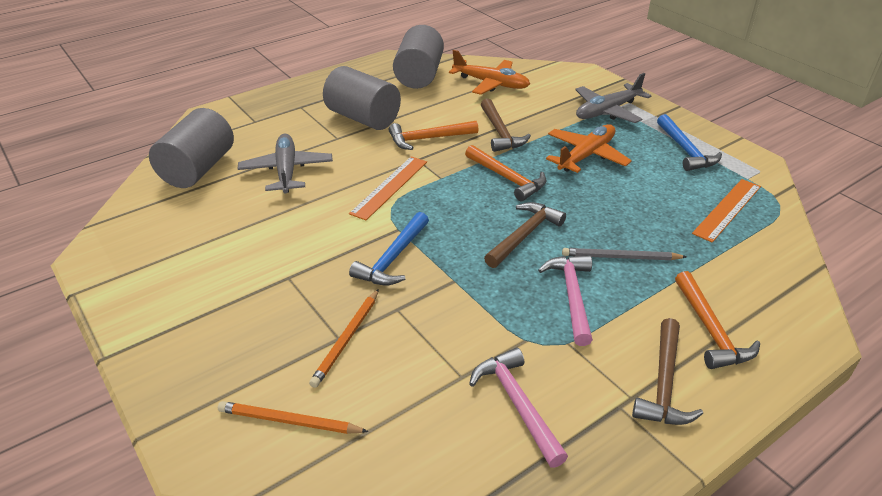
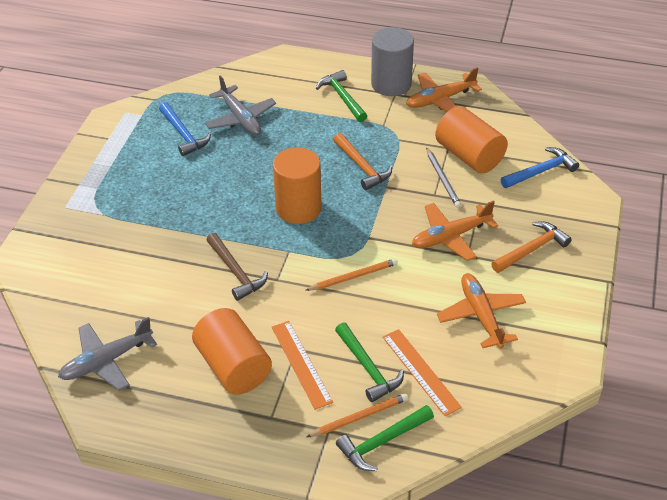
brown hammer: 3 -> 1
green hammer: 0 -> 3
grey cylinder: 3 -> 1
orange cylinder: 0 -> 3
orange hammer: 3 -> 2
orange plane: 2 -> 3
pink hammer: 2 -> 0

